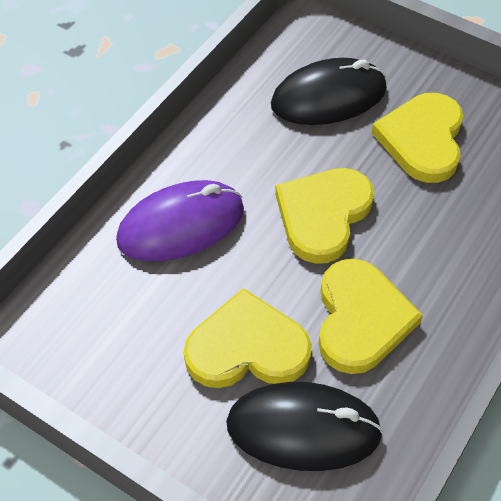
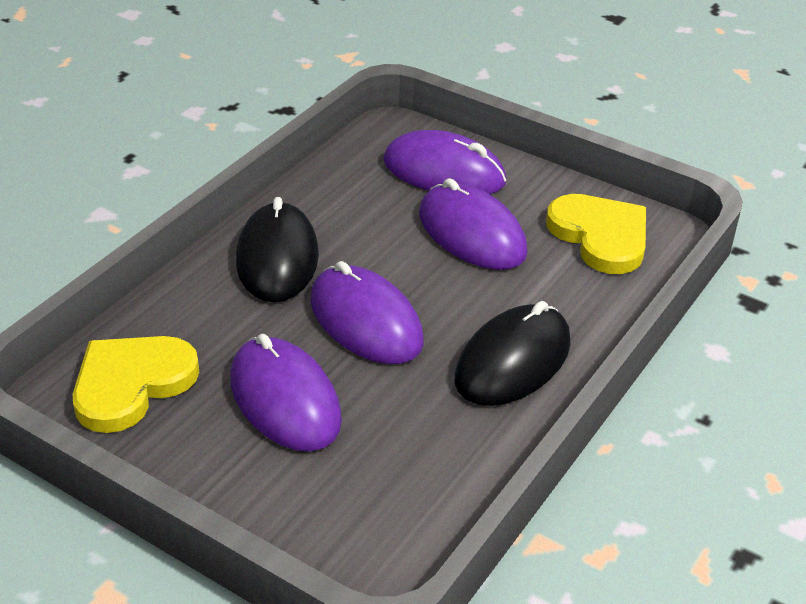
purple mouse: 1 -> 4
yellow heart: 4 -> 2

